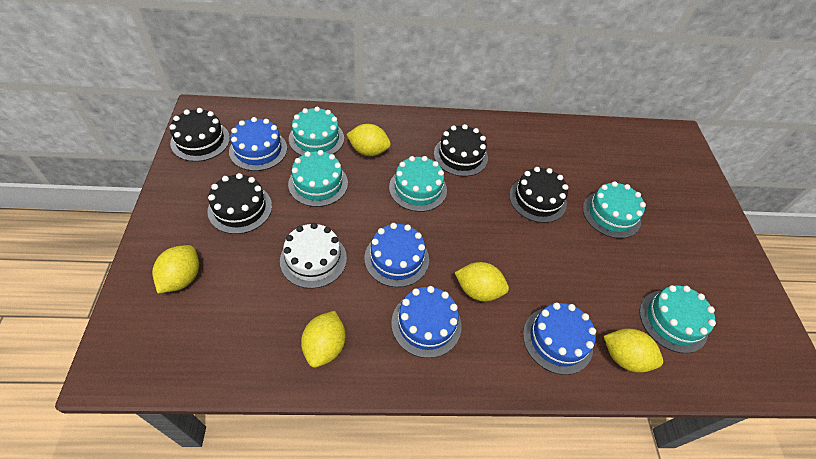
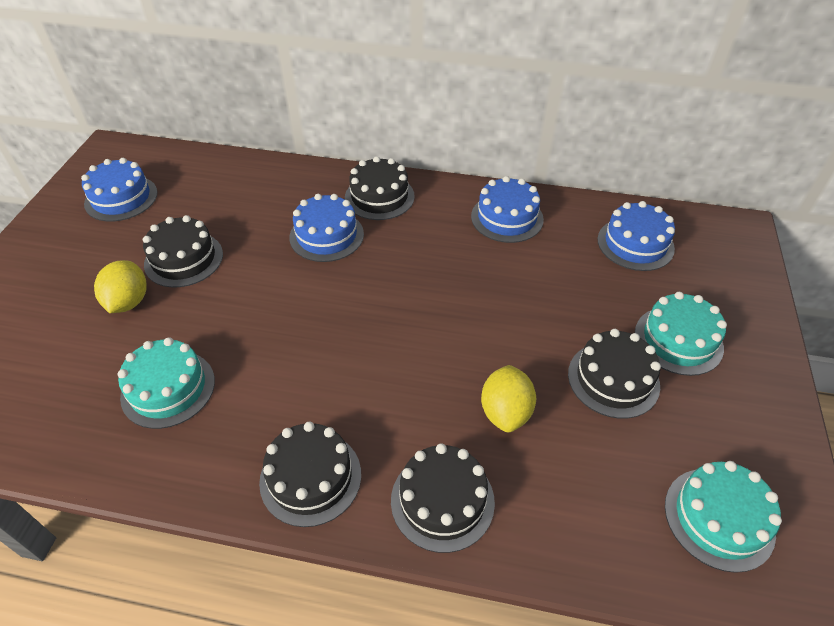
black cake: 4 -> 5
turquoise cake: 5 -> 3
white cake: 1 -> 0
yellow lemon: 5 -> 2

